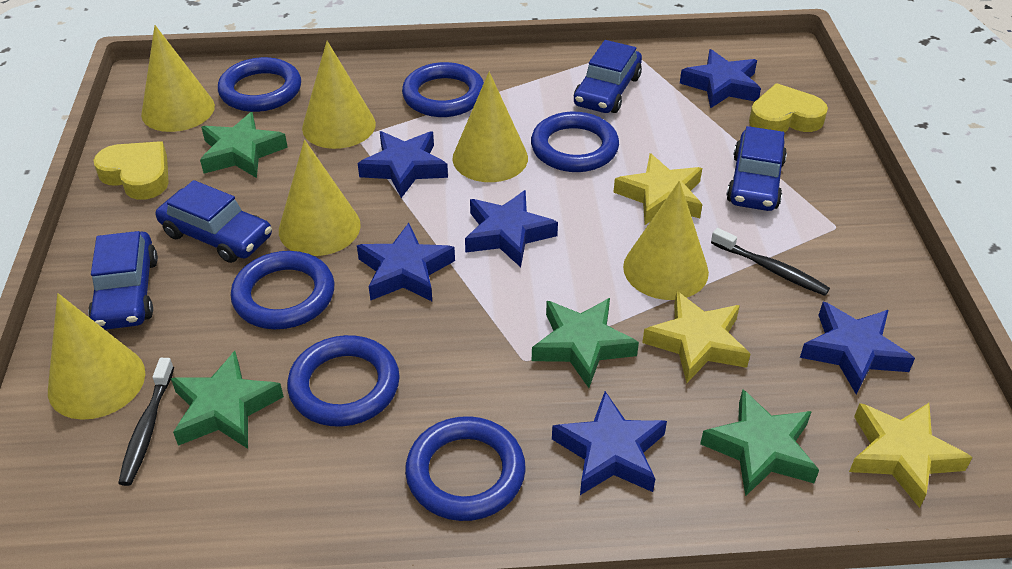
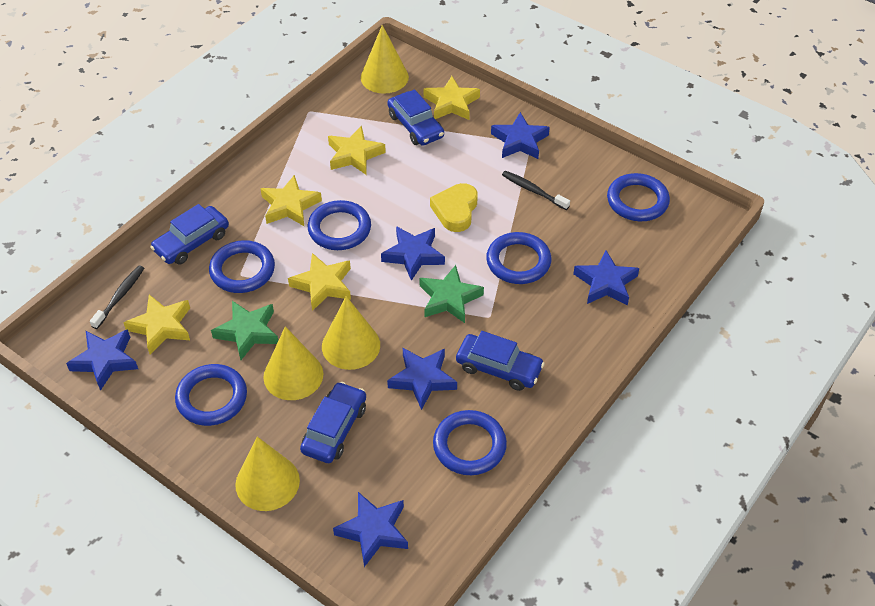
green star: 4 -> 2
yellow cone: 6 -> 4
yellow heart: 2 -> 1
yellow star: 3 -> 5

